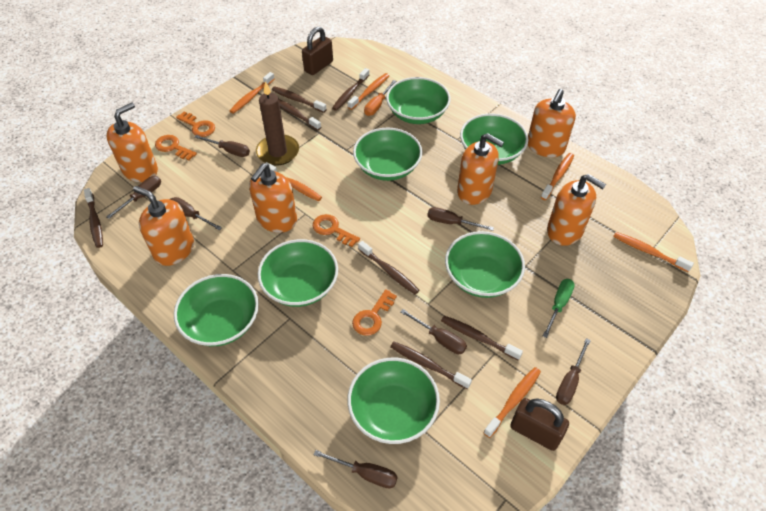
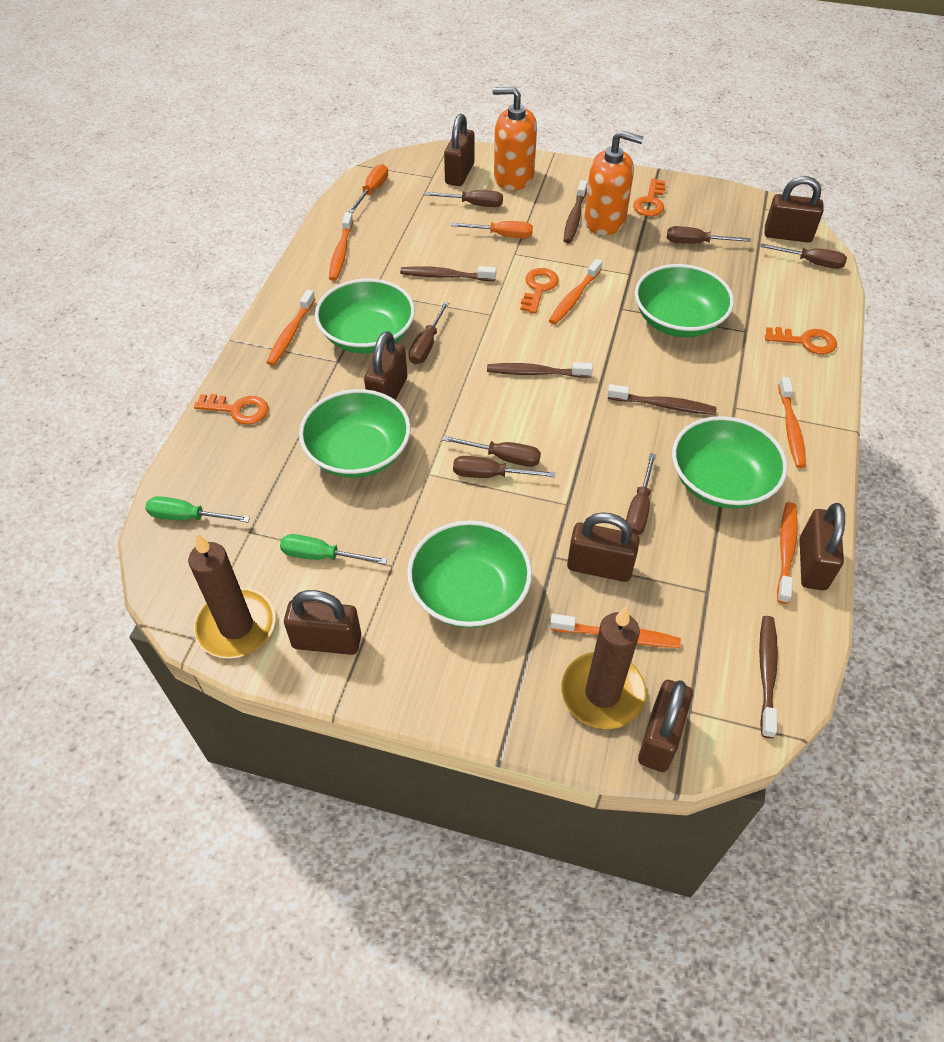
brown candle: 1 -> 2
brown padlock: 2 -> 7
brown toothbrush: 7 -> 5
green bowl: 7 -> 5
green screwdriver: 1 -> 2
orange screwdriver: 1 -> 2
orange soap dispenser: 6 -> 2

